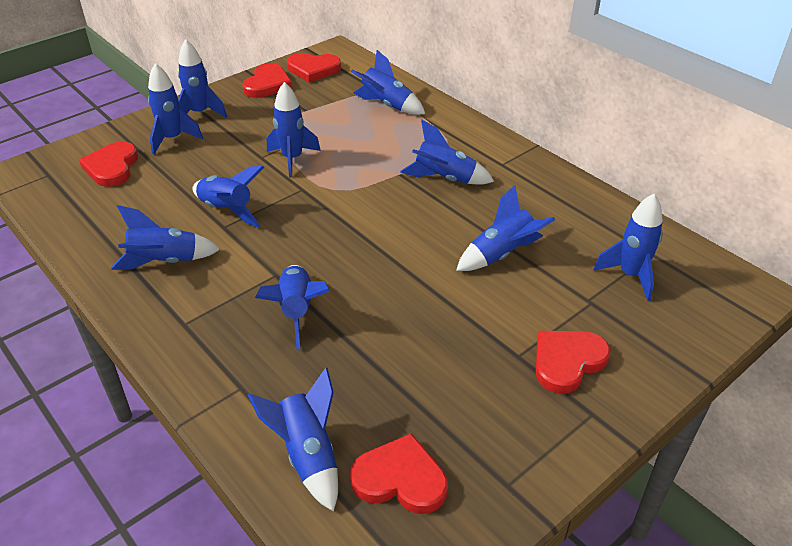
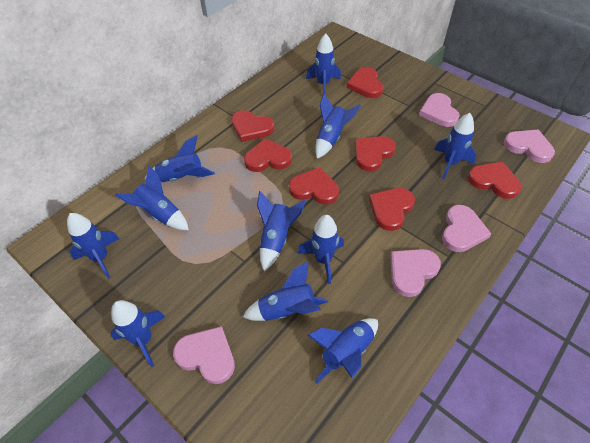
pink heart: 0 -> 5
red heart: 5 -> 7

